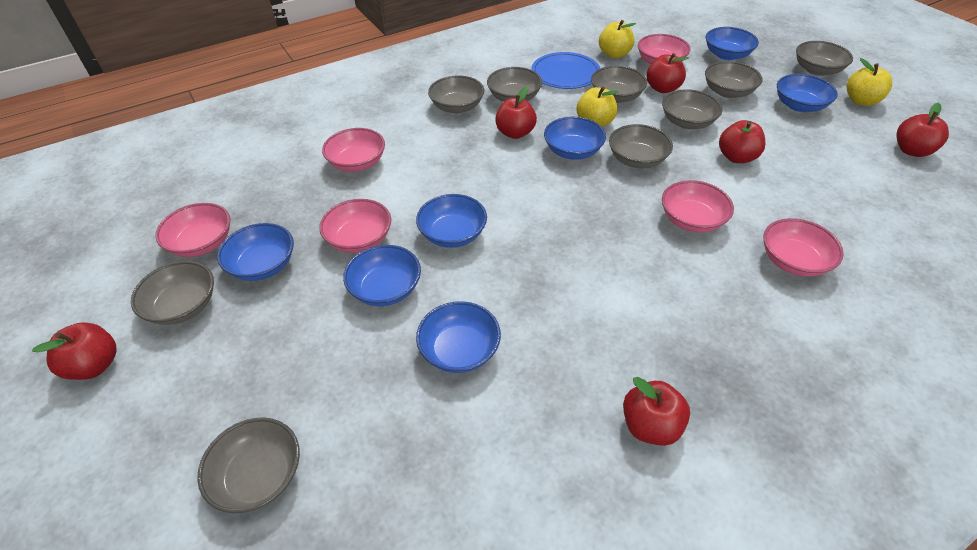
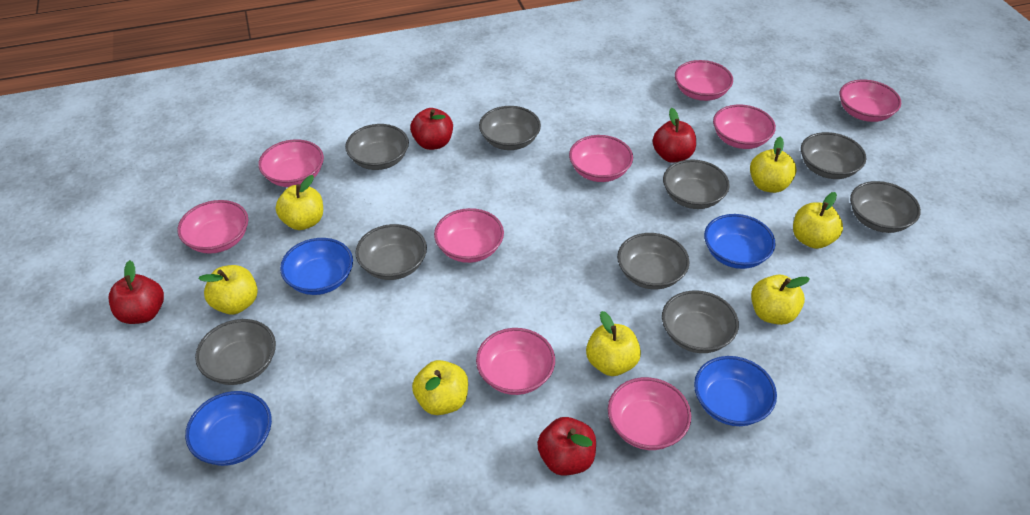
blue bowl: 7 -> 4
blue plate: 1 -> 0
pink bowl: 6 -> 9
red apple: 6 -> 4
yellow apple: 3 -> 7

